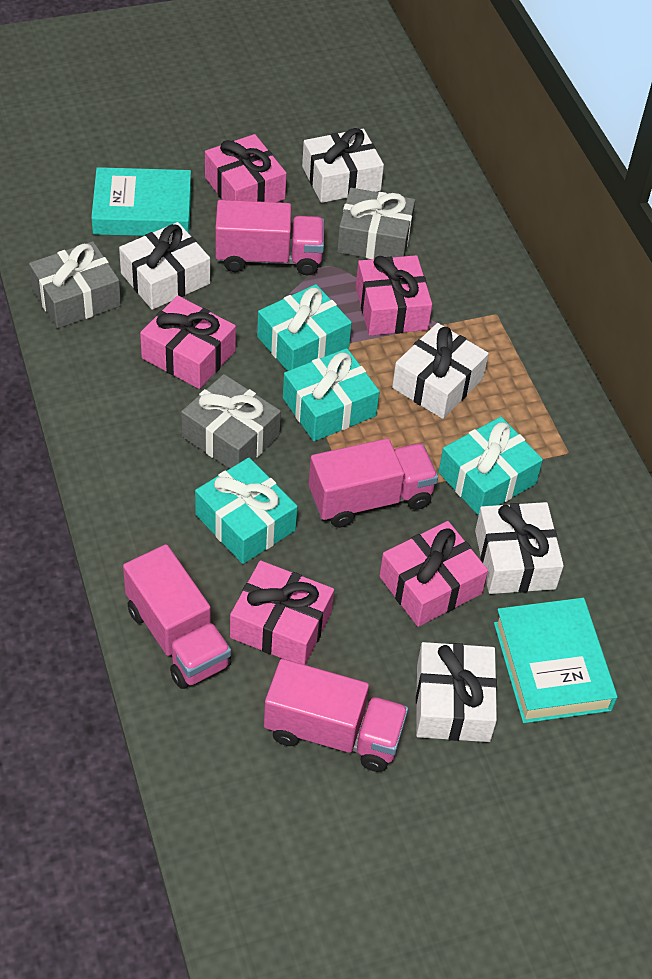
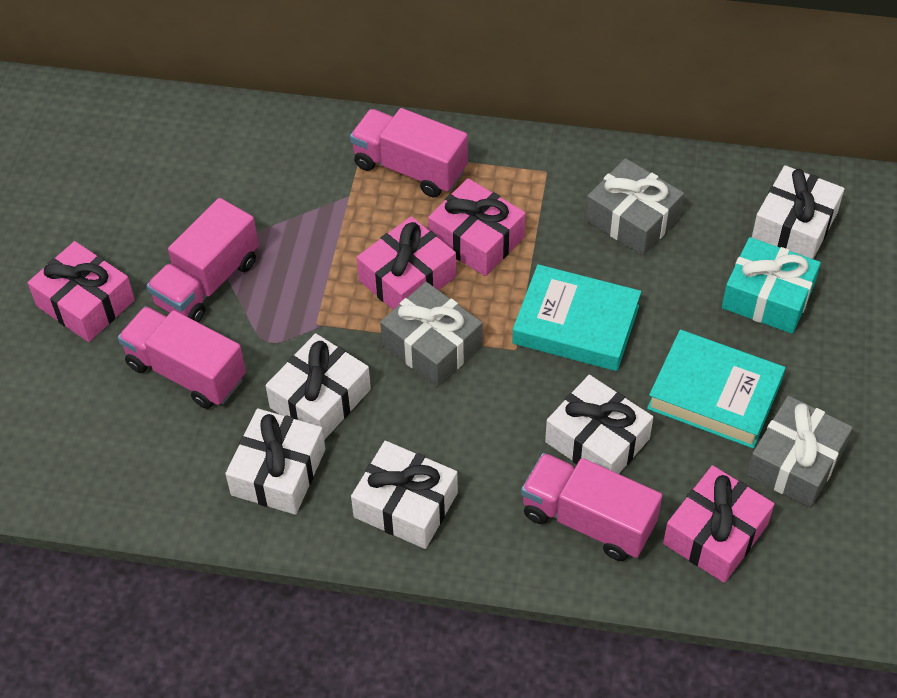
pink gift: 5 -> 4
turquoise gift: 4 -> 1

